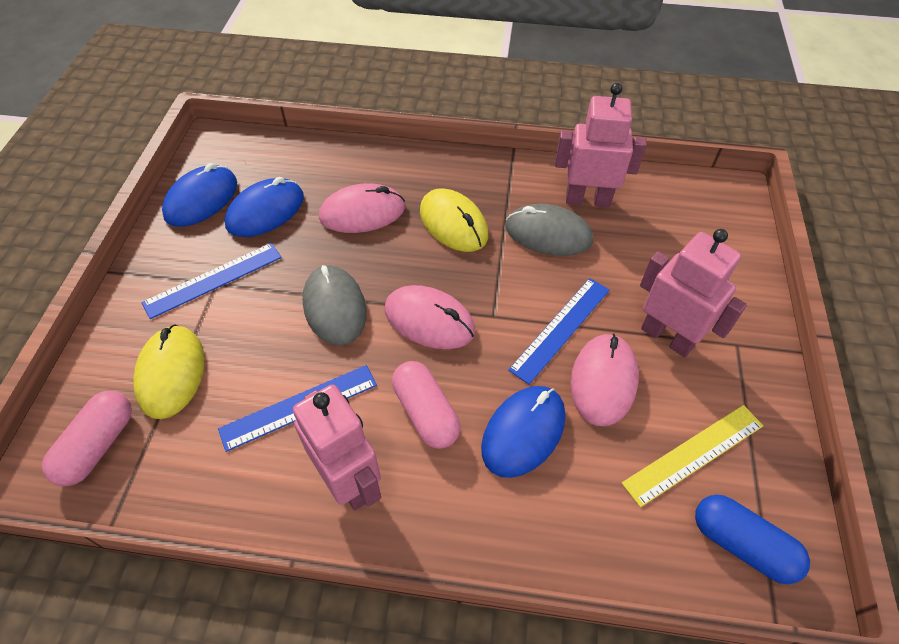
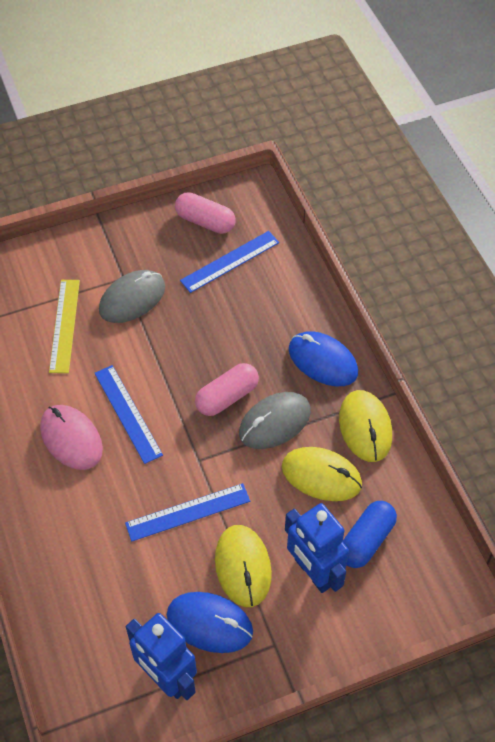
blue mouse: 3 -> 2
blue robot: 0 -> 2
pink mouse: 3 -> 1
pink robot: 3 -> 0
yellow mouse: 2 -> 3

